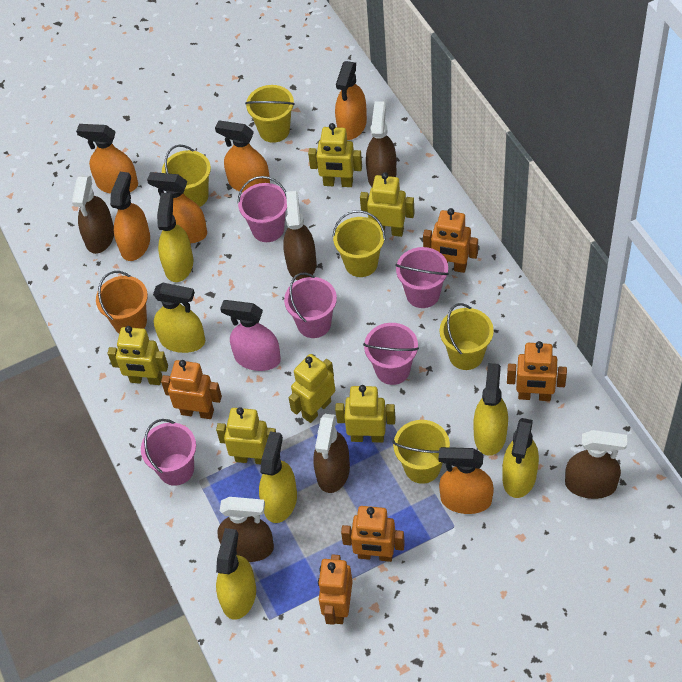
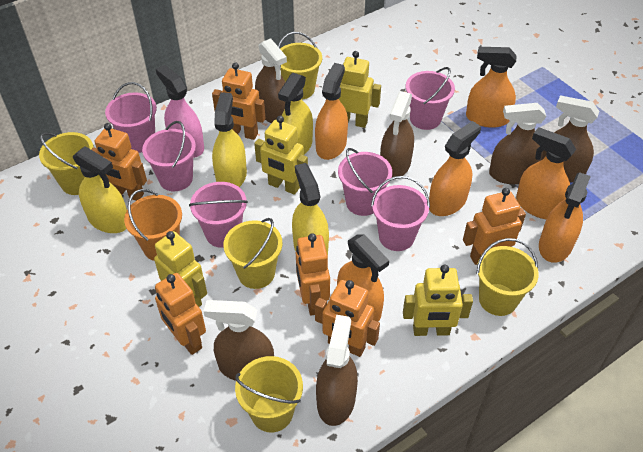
orange robot: 5 -> 6
pink bucket: 5 -> 6
yellow robot: 6 -> 4
yellow spray bottle: 6 -> 4

